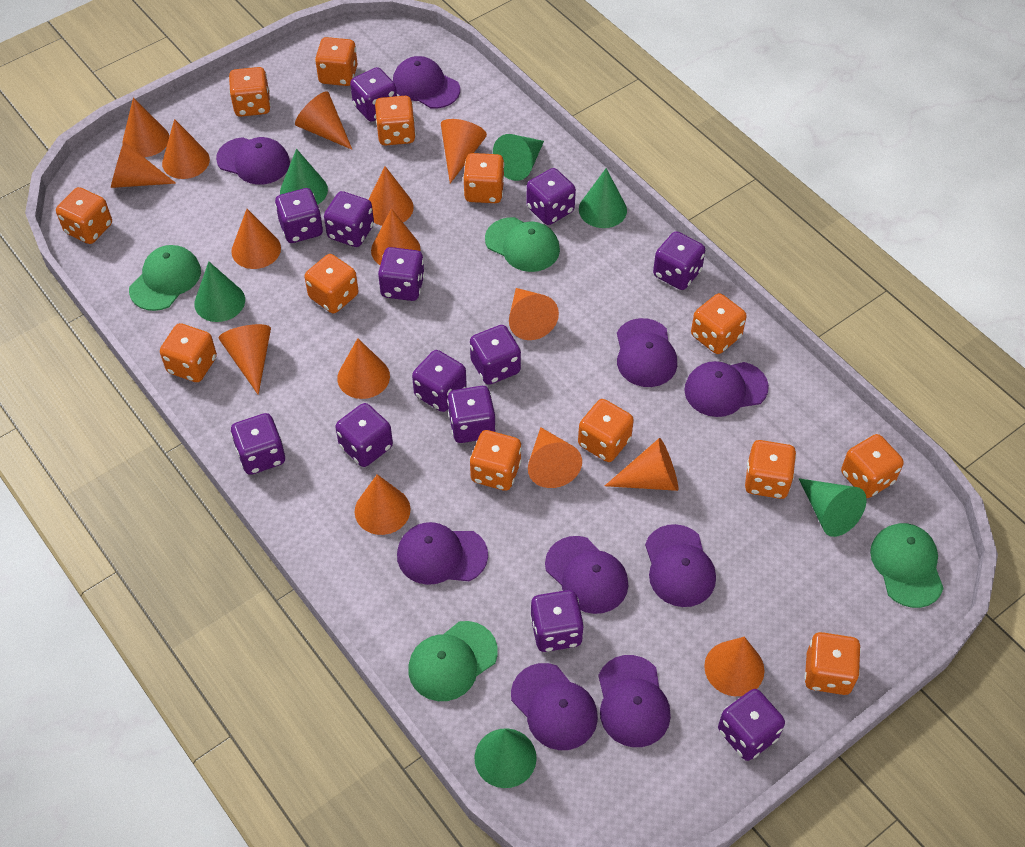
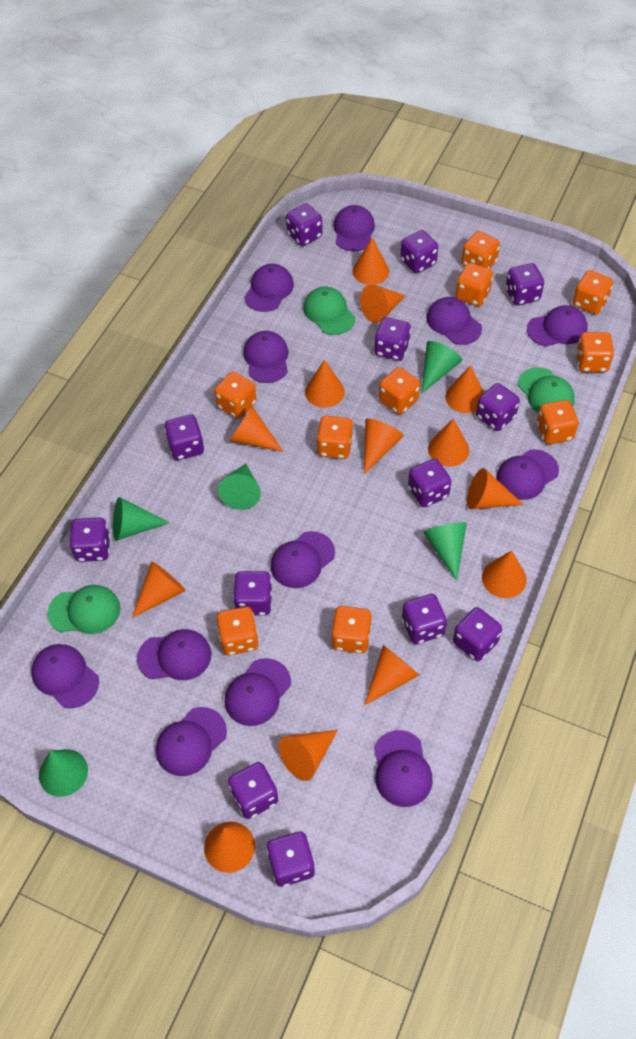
green cap: 4 -> 3
green cone: 6 -> 5
orange cone: 15 -> 13
orange dice: 13 -> 10
purple cap: 9 -> 12

